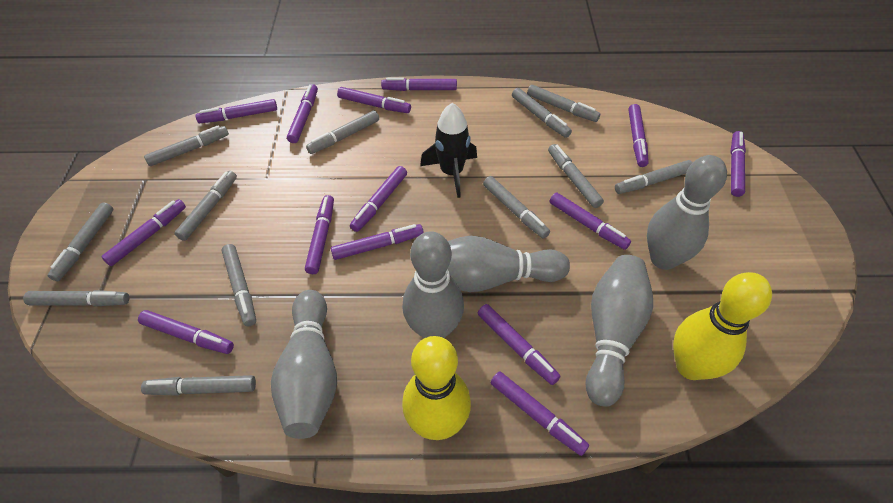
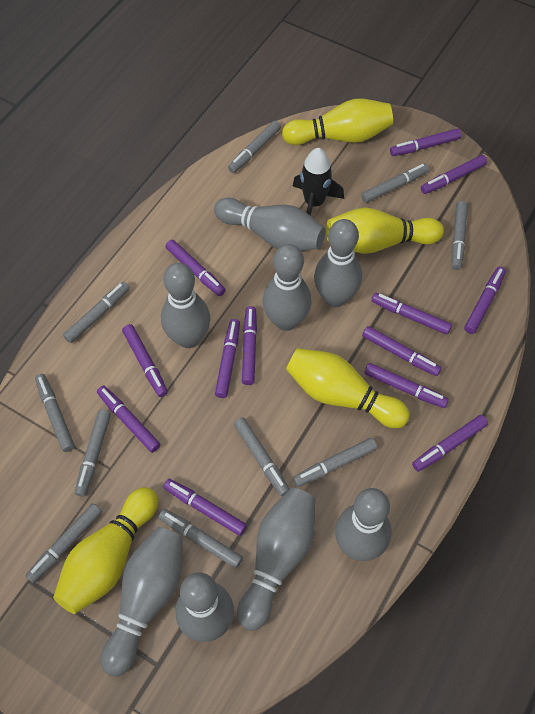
grey bowling pin: 5 -> 8
grey marker: 12 -> 10
purple marker: 14 -> 13
yellow bowling pin: 2 -> 4

